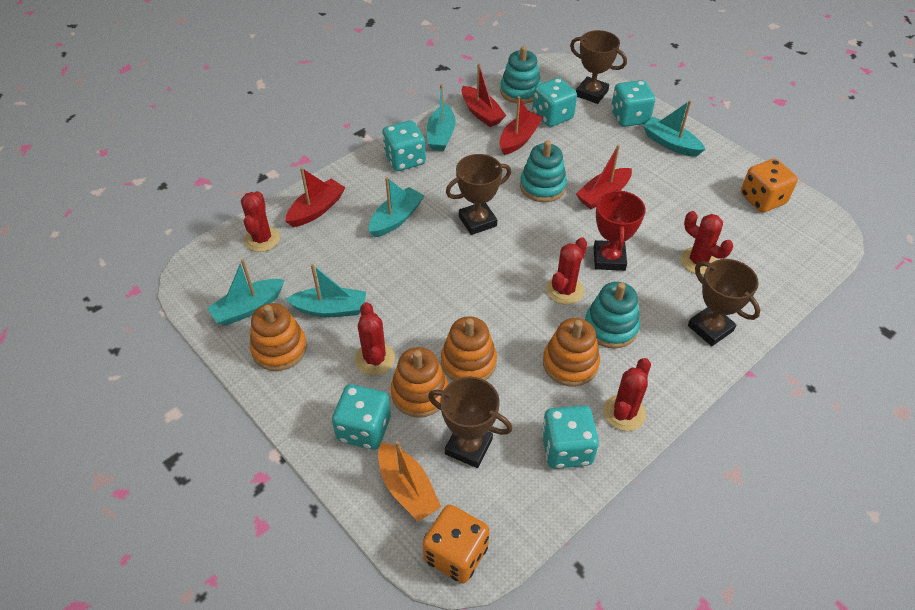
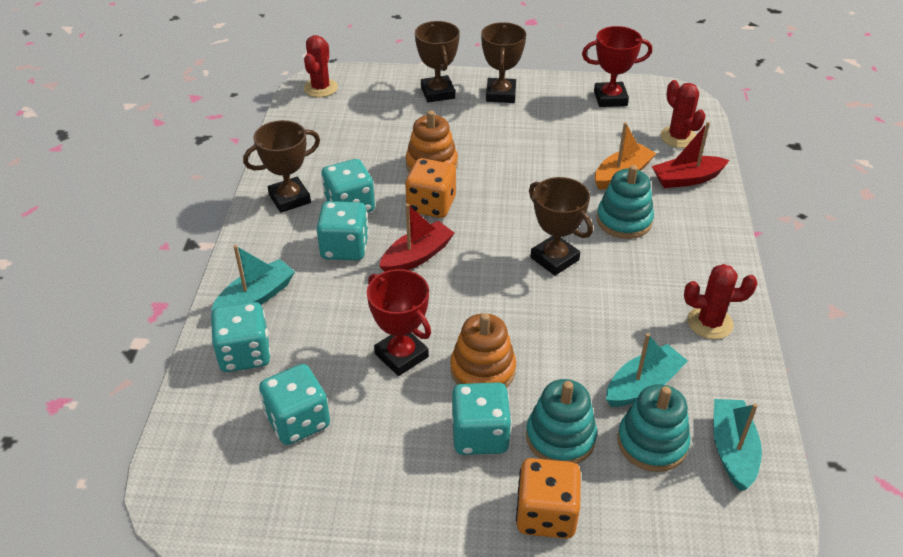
orange stacking toy: 4 -> 2
red boat: 4 -> 2
red cactus: 5 -> 3
red trophy: 1 -> 2
turquoise boat: 5 -> 3

